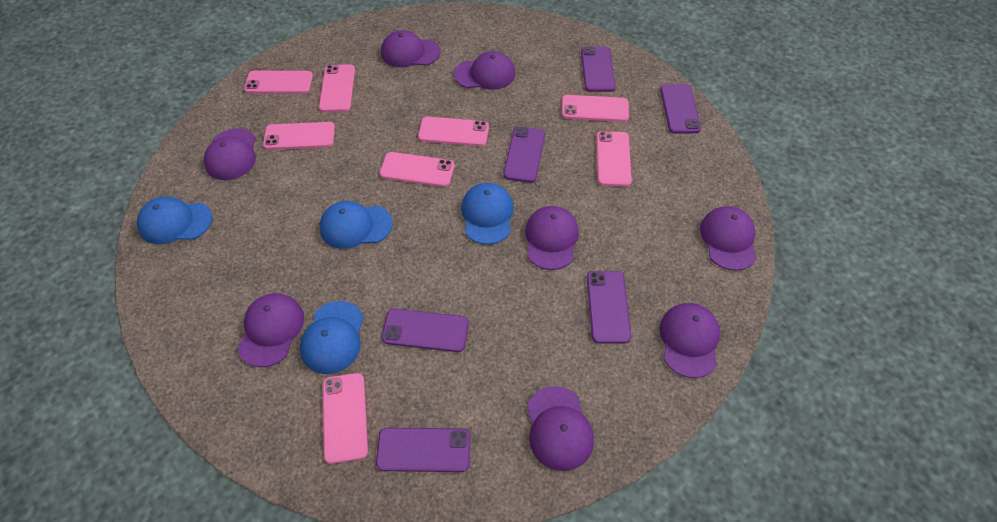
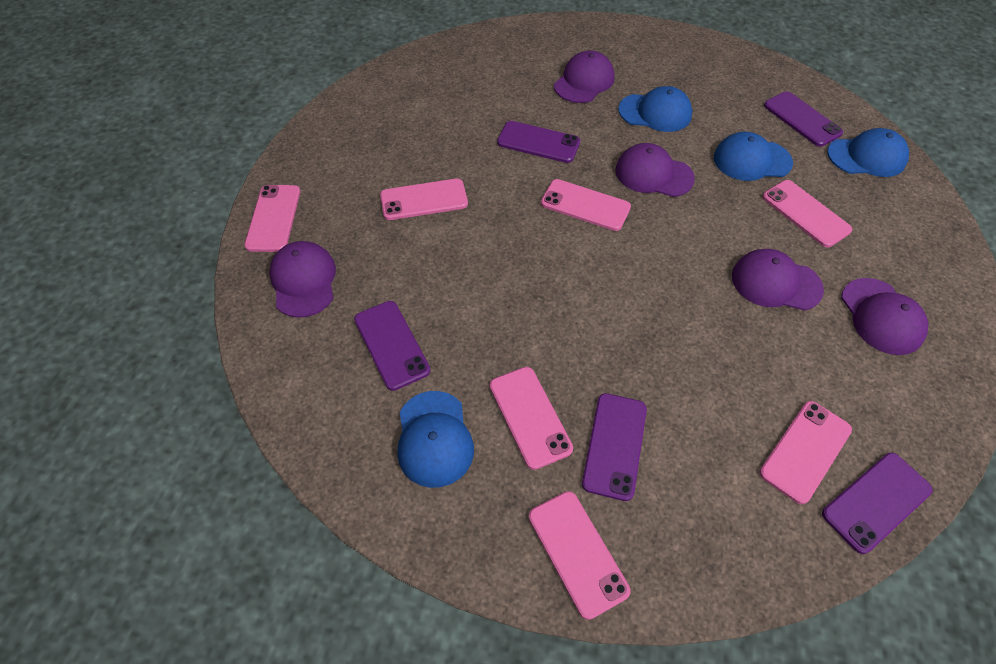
pink phone: 8 -> 7
purple cap: 8 -> 5
purple phone: 6 -> 5

